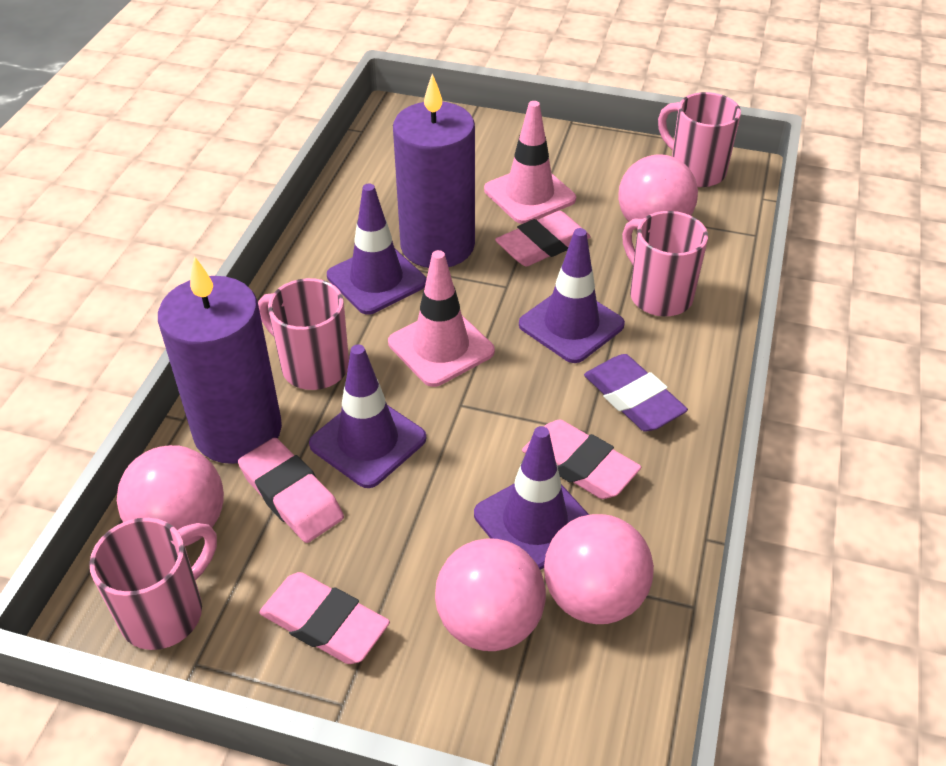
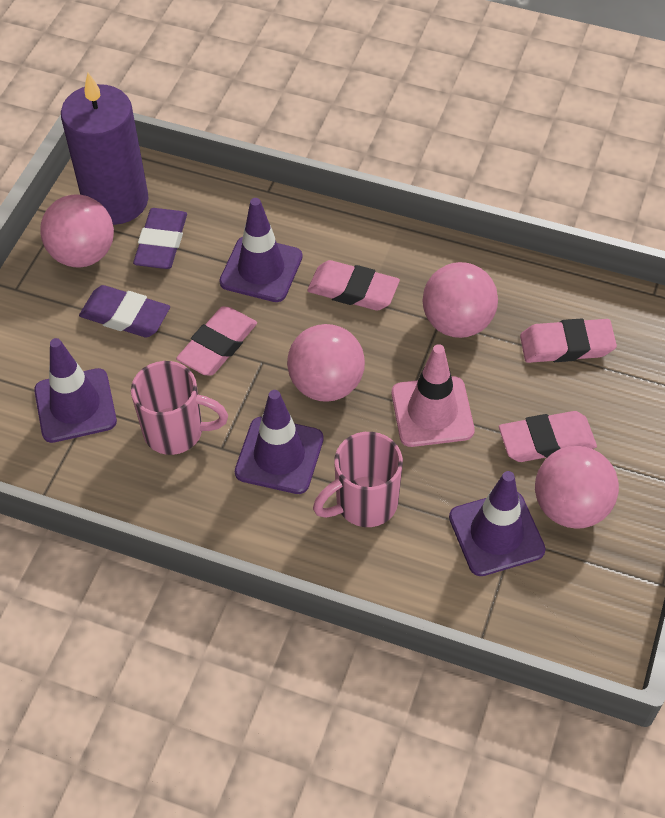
pink mug: 4 -> 2
pink traffic cone: 2 -> 1
purple candle: 2 -> 1
purple eraser: 1 -> 2

